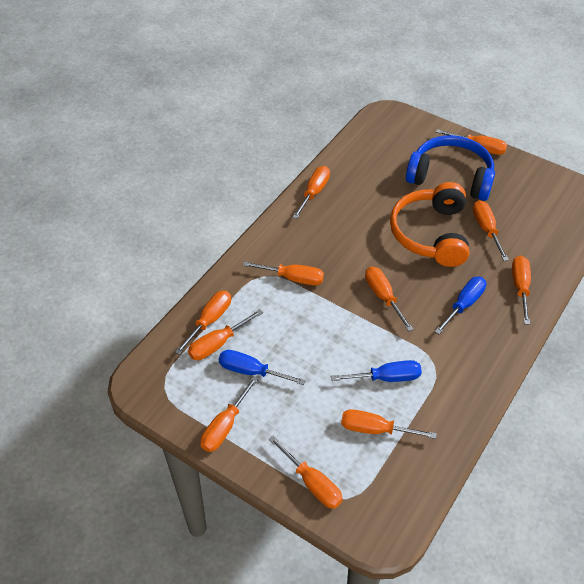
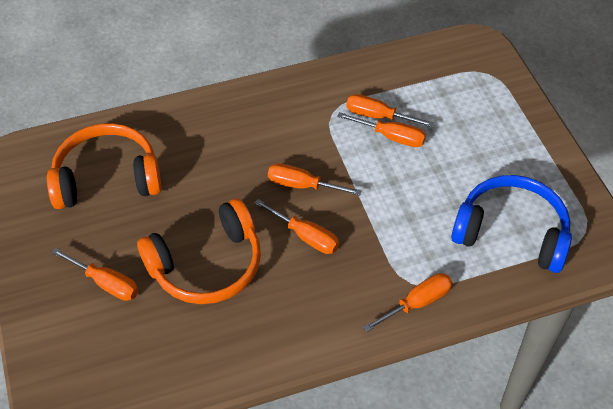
blue screwdriver: 3 -> 0
orange headphones: 1 -> 2
orange screwdriver: 11 -> 6

